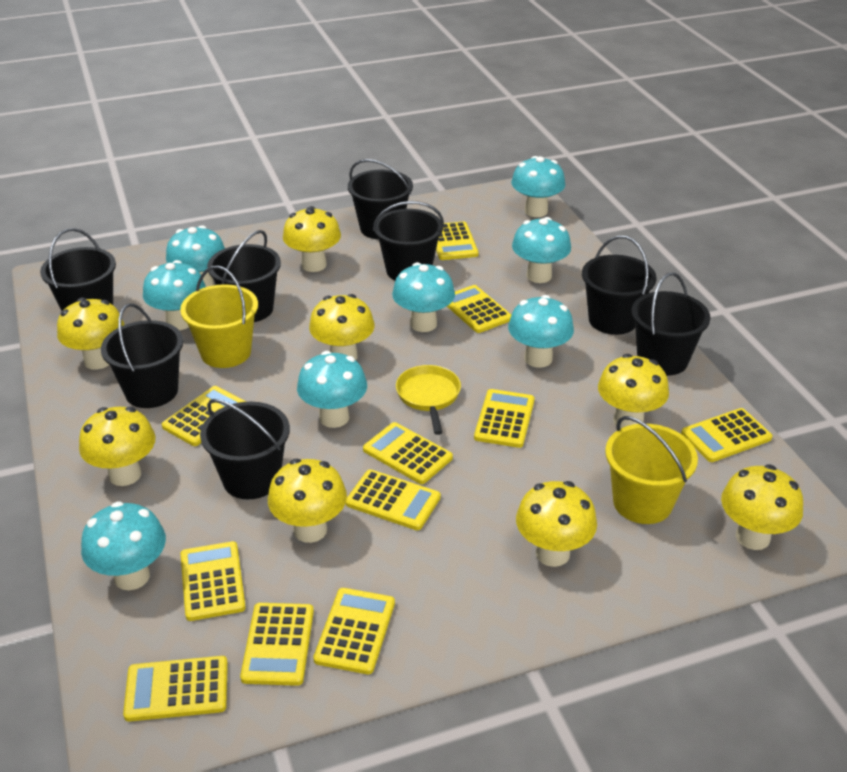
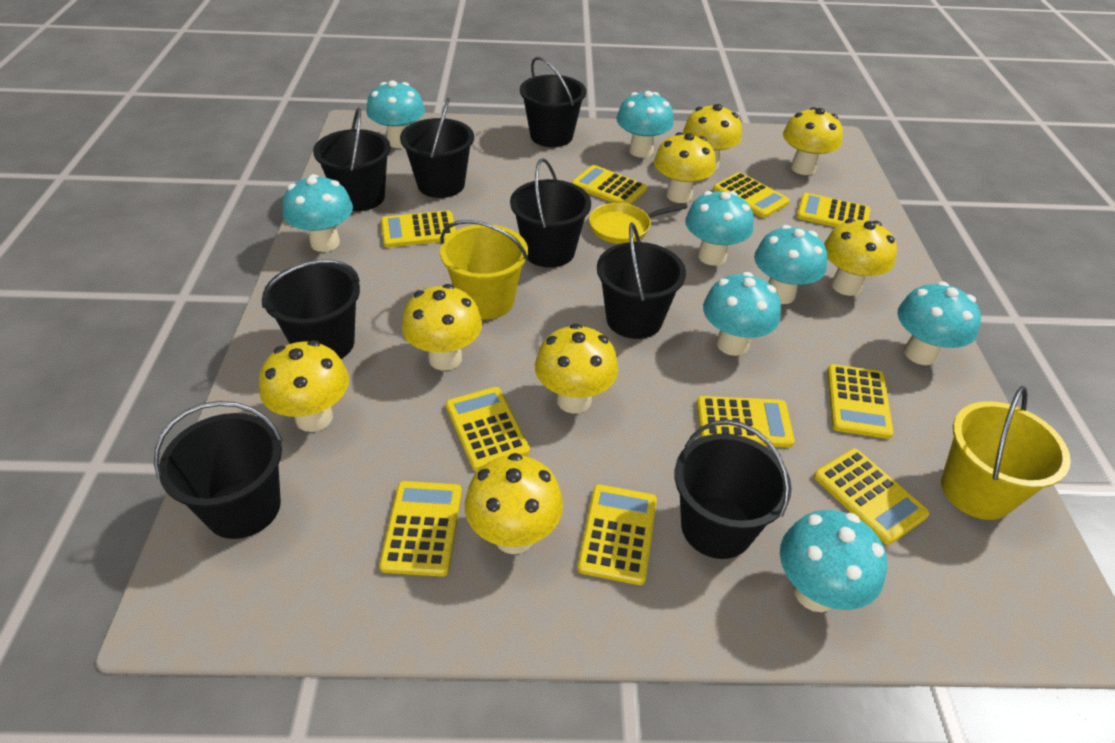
yellow calculator: 11 -> 10

